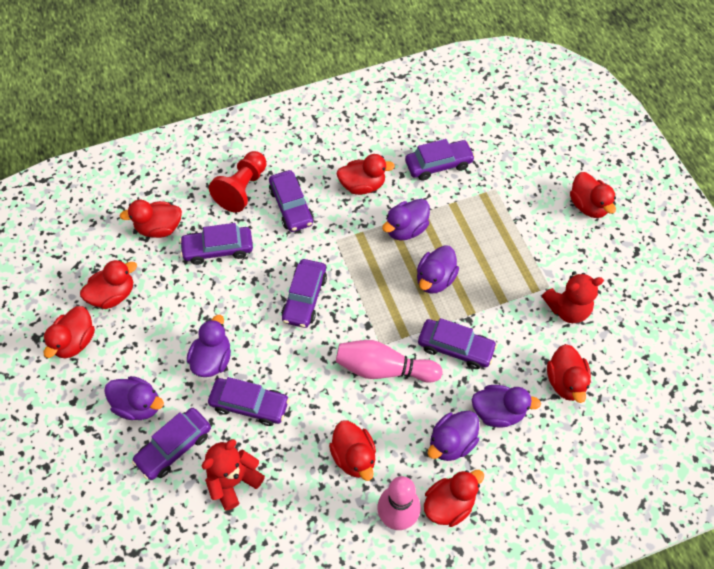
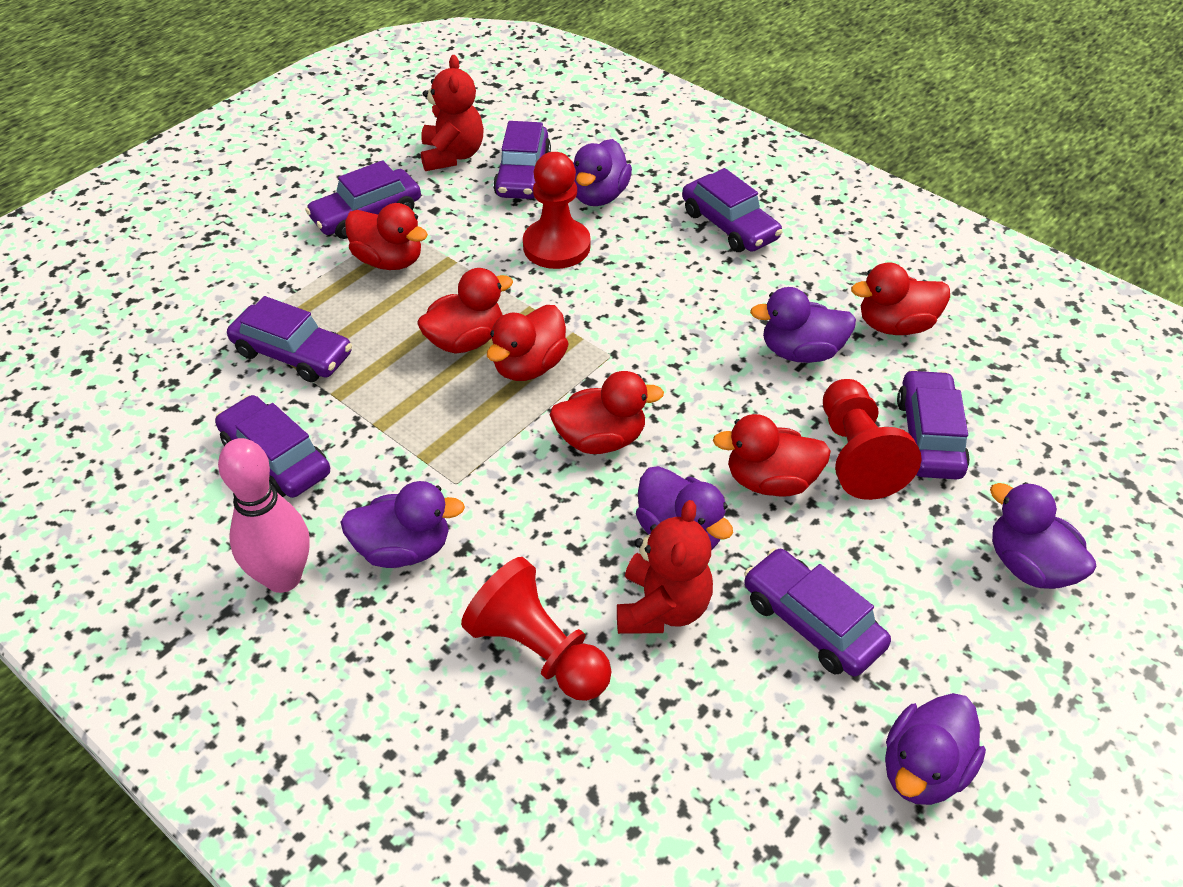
pink bowling pin: 2 -> 1
red duck: 8 -> 6
red pawn: 1 -> 3

